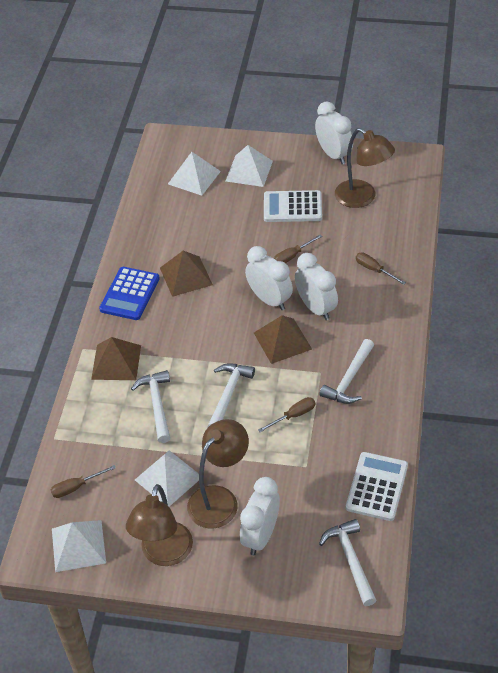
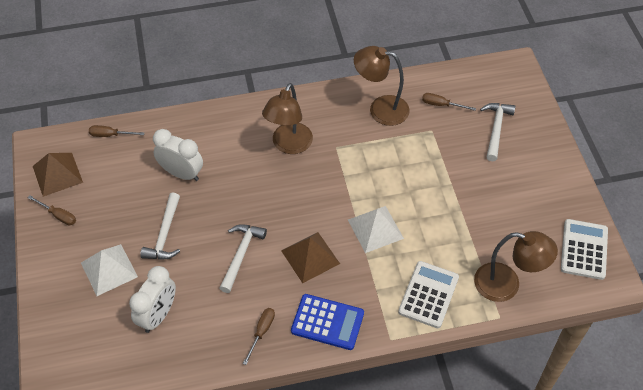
brown pyramid: 3 -> 2
white clock: 4 -> 2
white hammer: 4 -> 3
white pyramid: 4 -> 2

